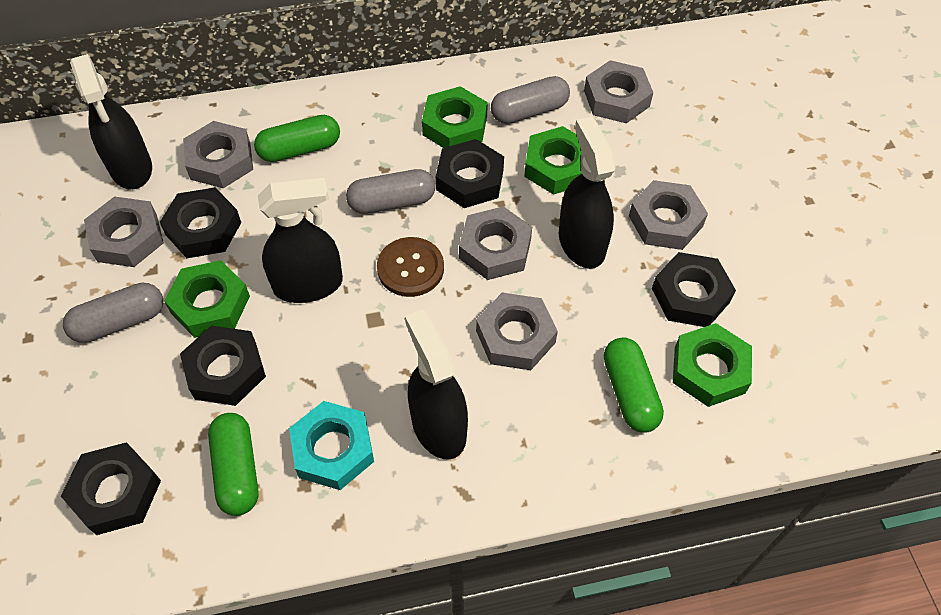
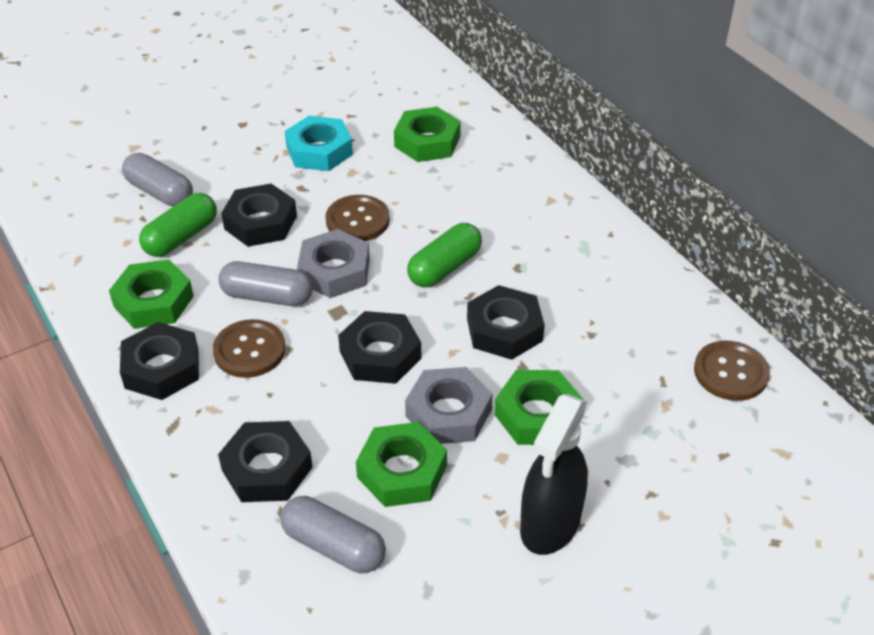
black spray bottle: 4 -> 1
brown button: 1 -> 3
green capsule: 3 -> 2
grey nut: 6 -> 2

